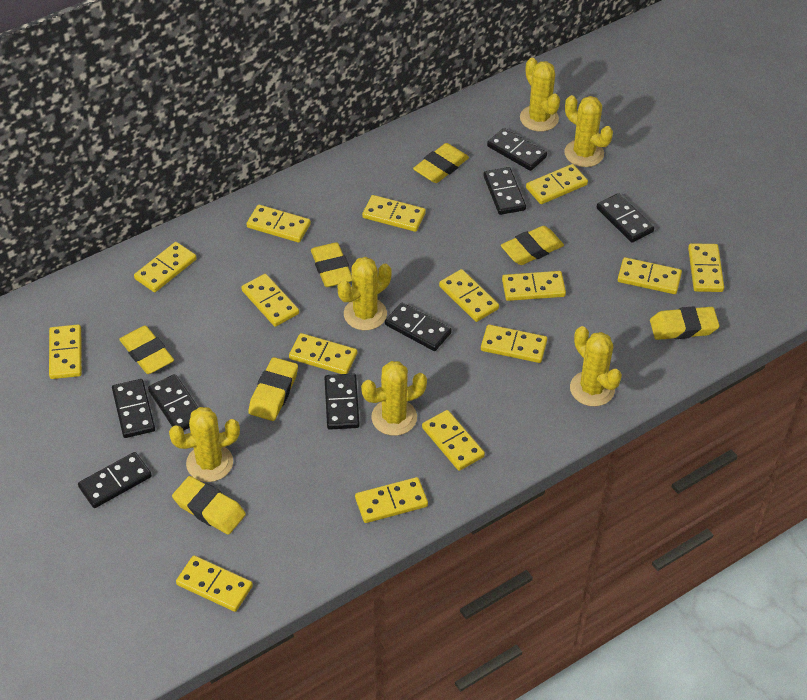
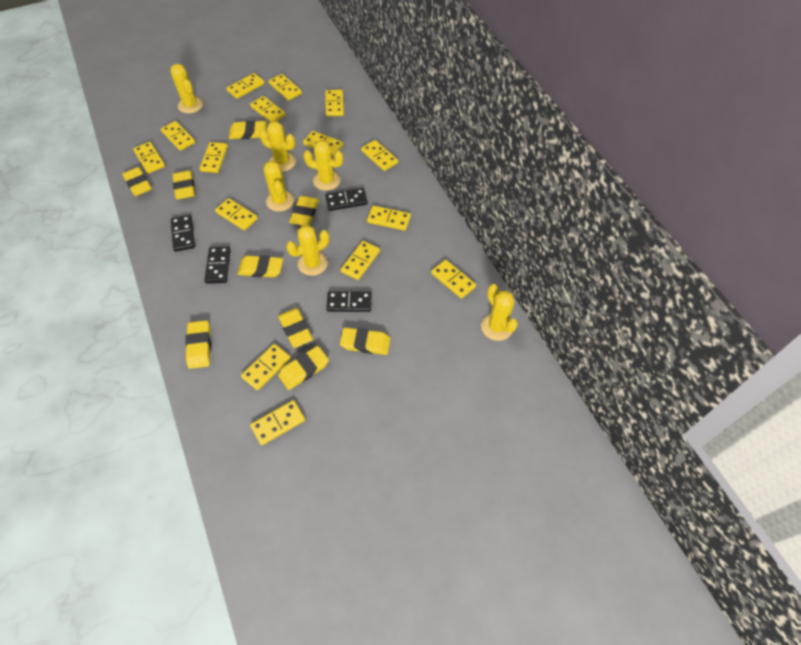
black domino: 8 -> 4
yellow eraser: 7 -> 9

